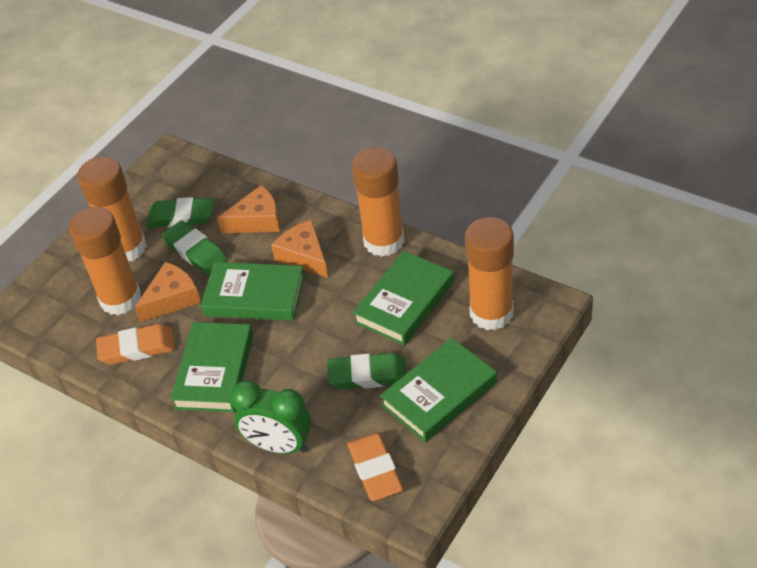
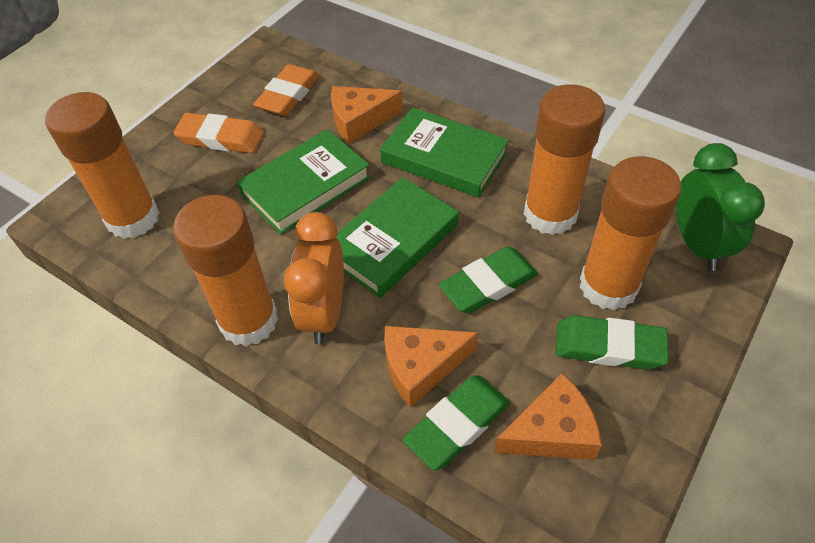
green book: 4 -> 3
orange clock: 0 -> 1

